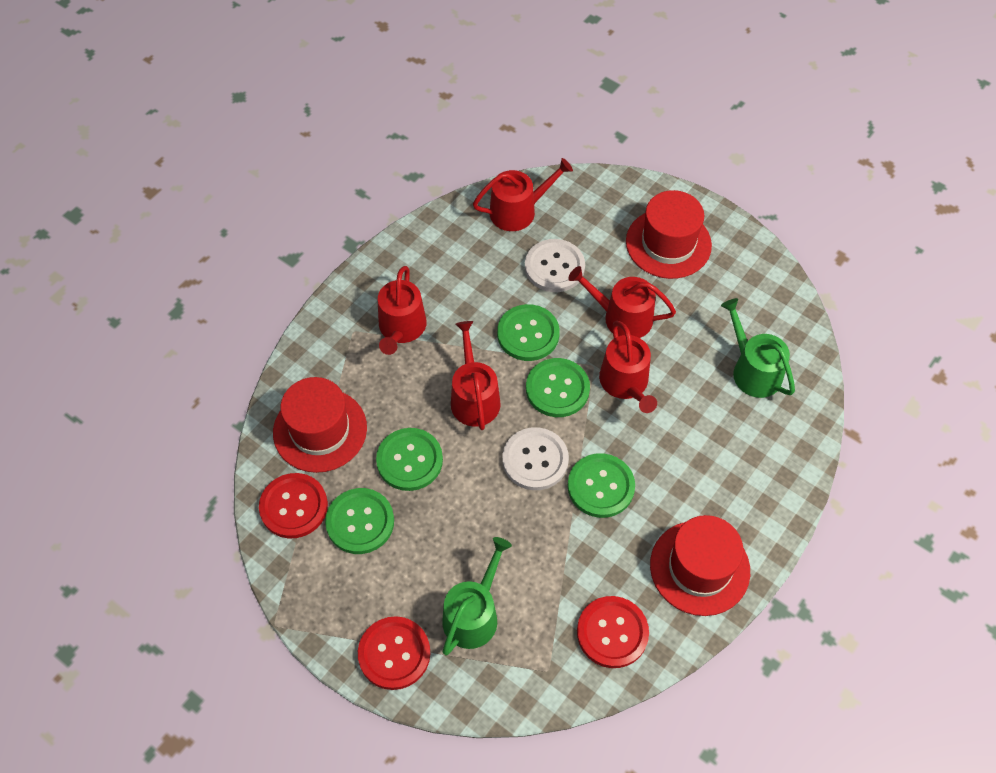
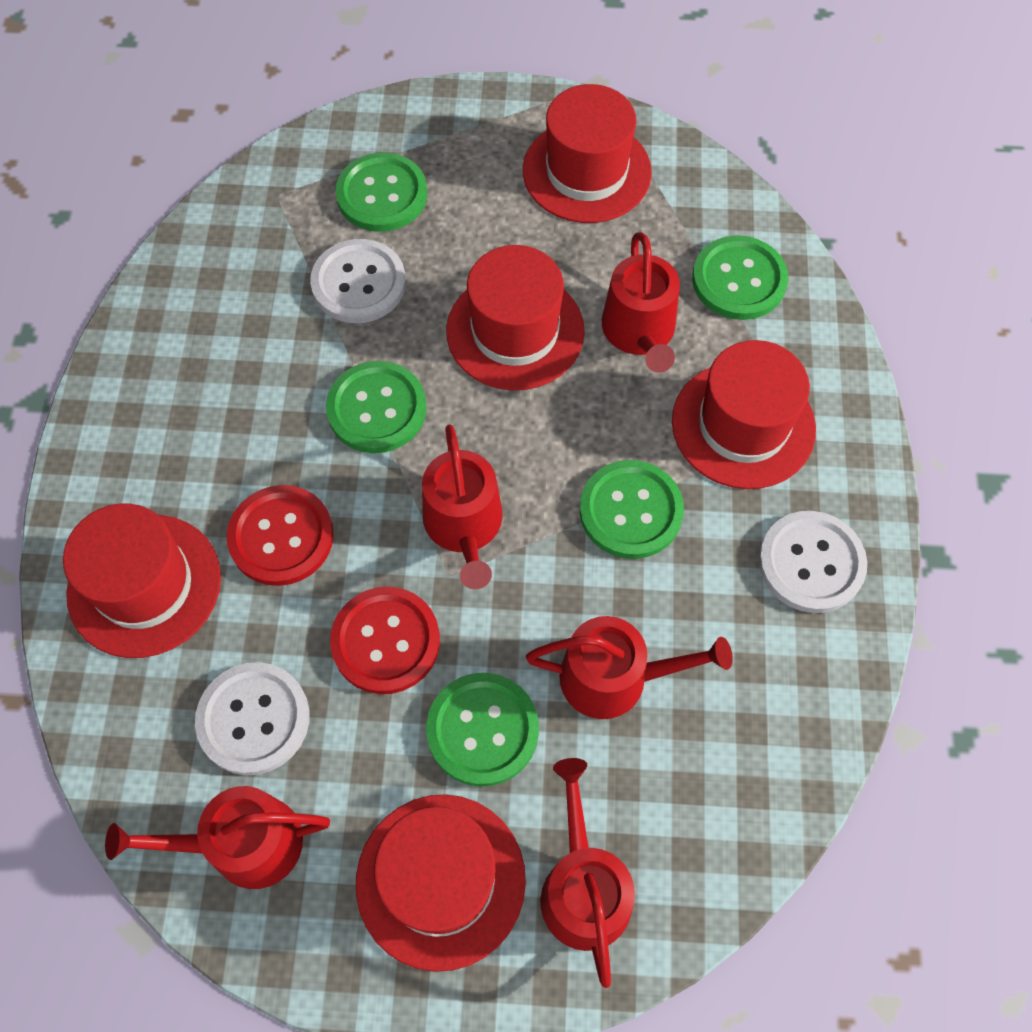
green watering can: 2 -> 0
red button: 3 -> 2
red hat: 3 -> 5
white button: 2 -> 3

